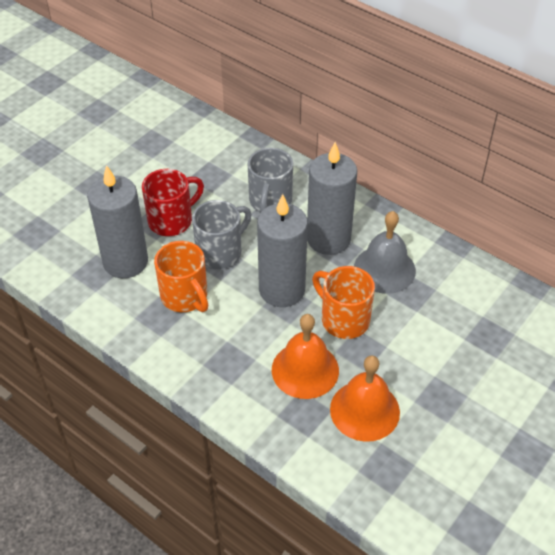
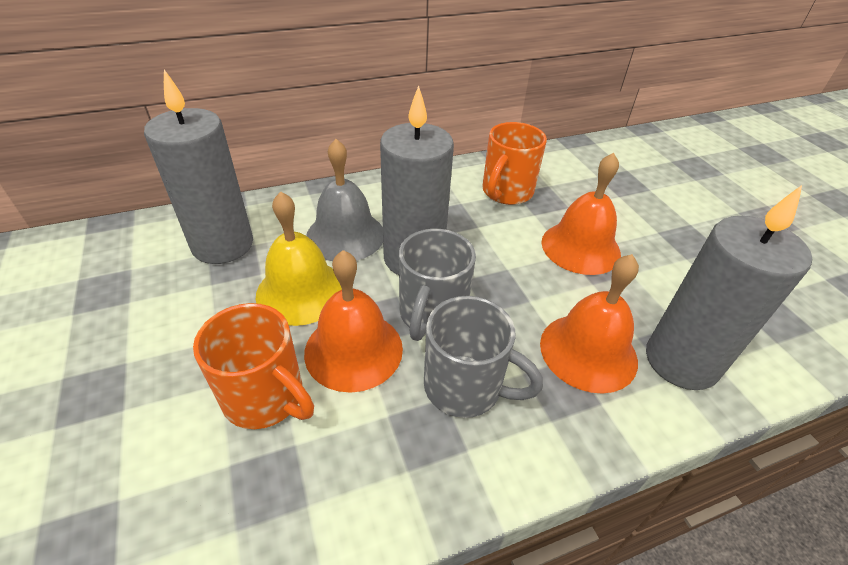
orange bell: 2 -> 3
red mug: 1 -> 0
yellow bell: 0 -> 1

